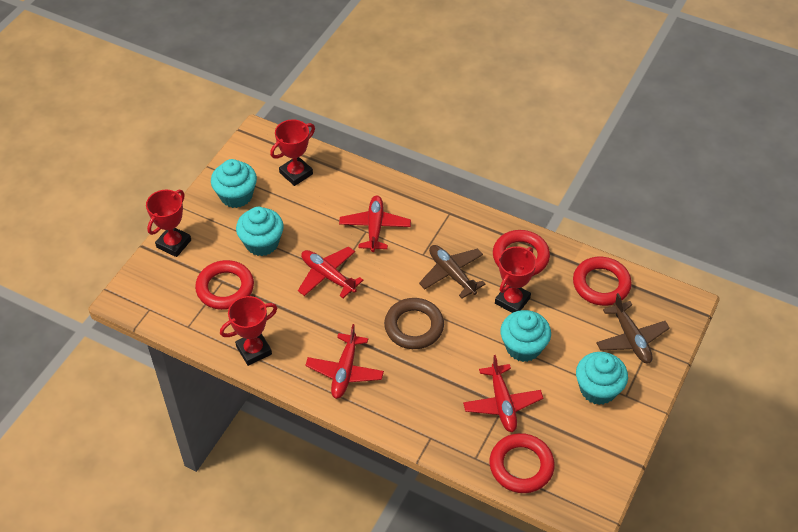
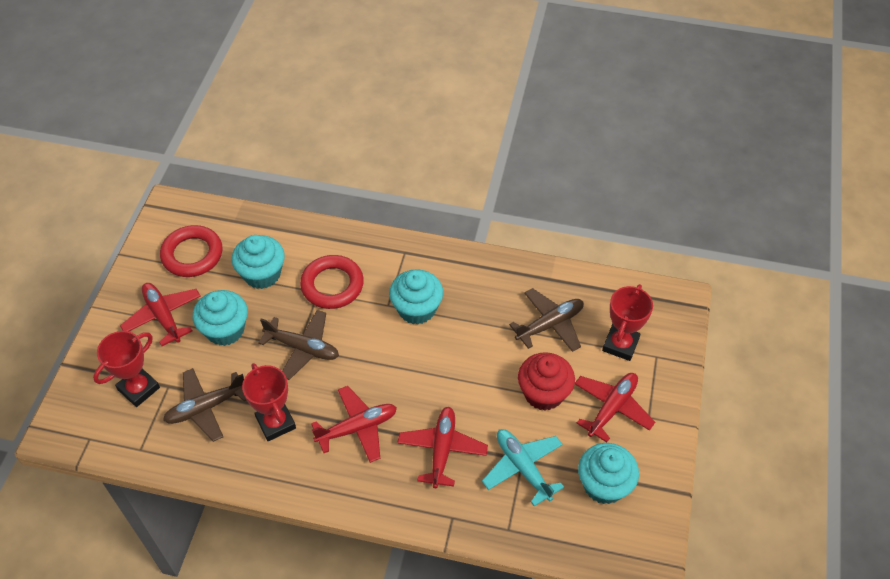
brown plane: 2 -> 3
brown ring: 1 -> 0
red cupcake: 0 -> 1
red ring: 4 -> 2
red trophy: 4 -> 3
turquoise plane: 0 -> 1

